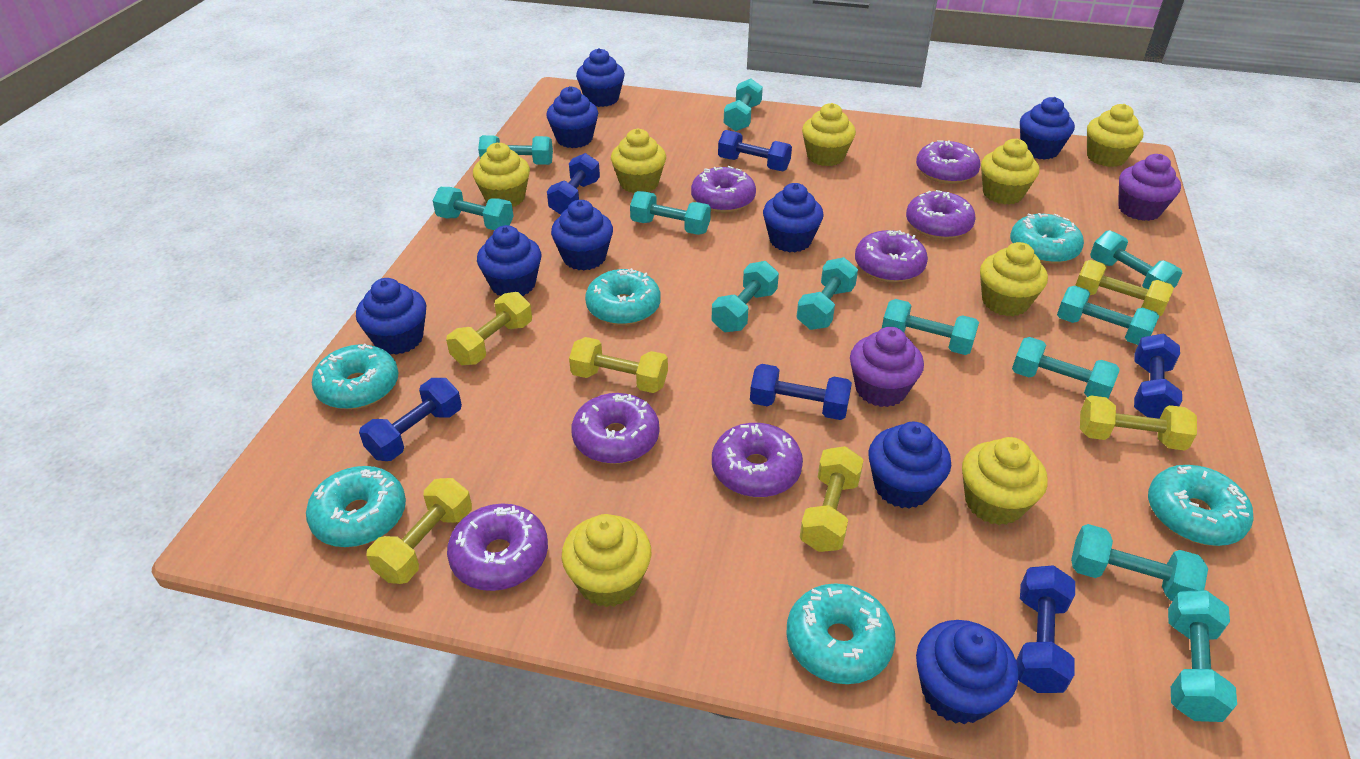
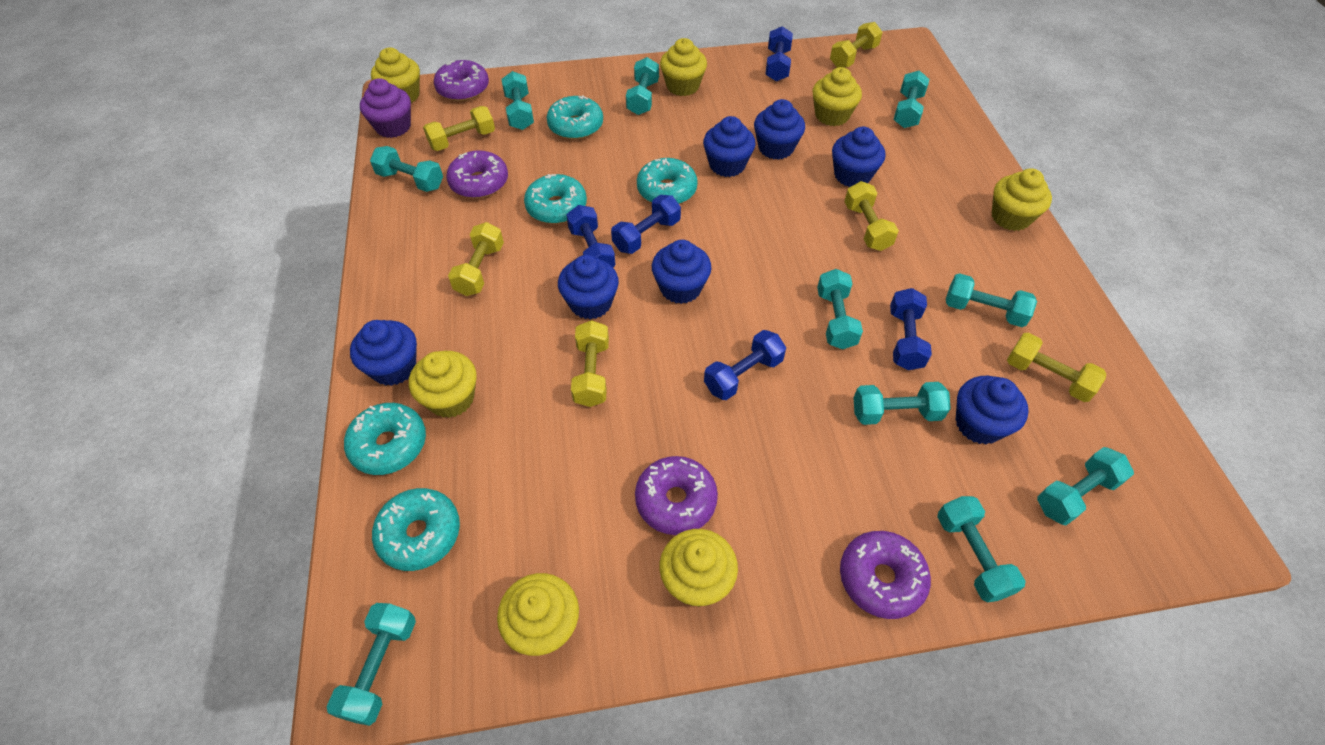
blue cupcake: 9 -> 7
blue dumbbell: 6 -> 5
purple cupcake: 2 -> 1
purple donut: 7 -> 4
turquoise donut: 6 -> 5
turquoise dumbbell: 12 -> 10
yellow cupcake: 8 -> 7

